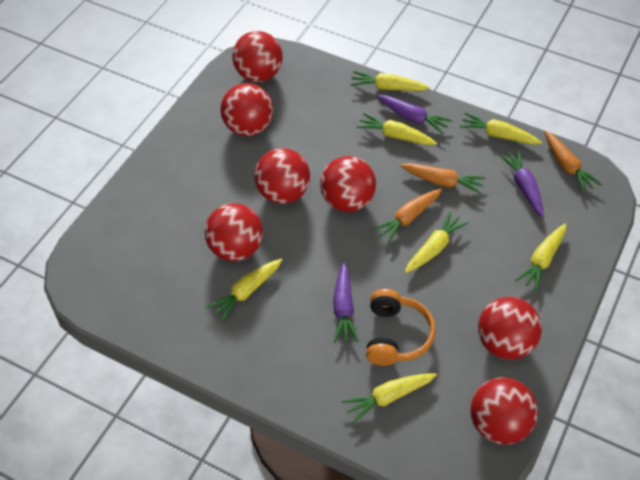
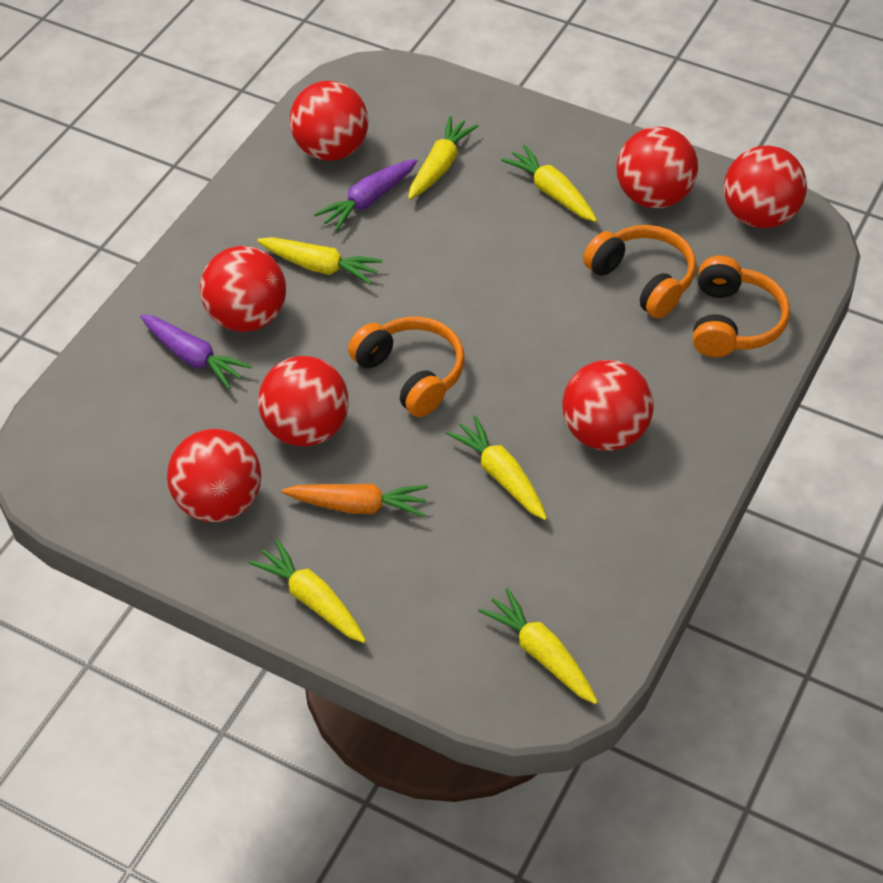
orange carrot: 3 -> 1
orange headphones: 1 -> 3
purple carrot: 3 -> 2
yellow carrot: 7 -> 6

